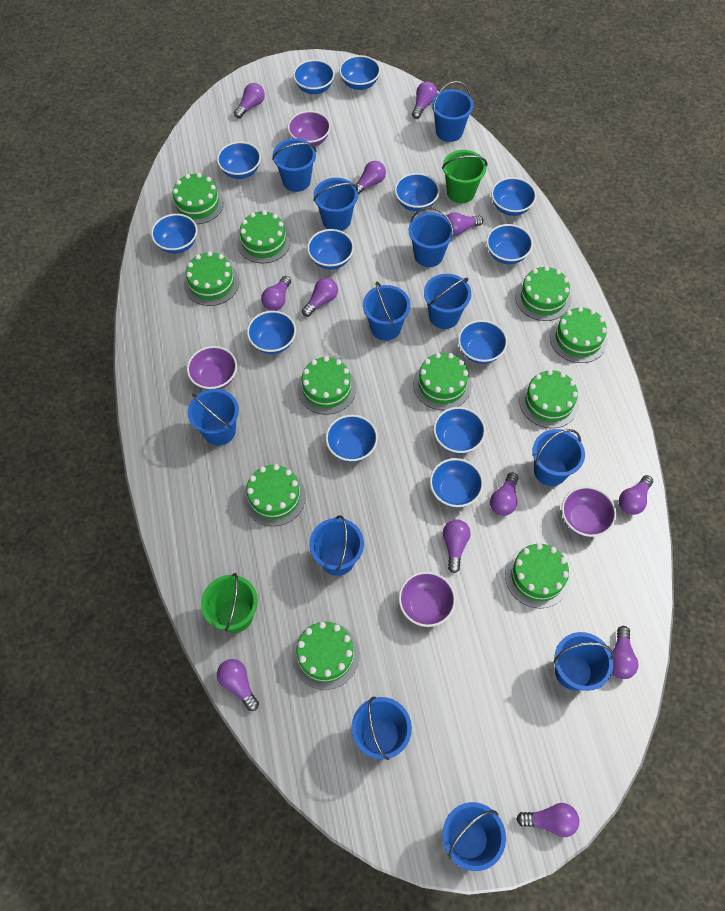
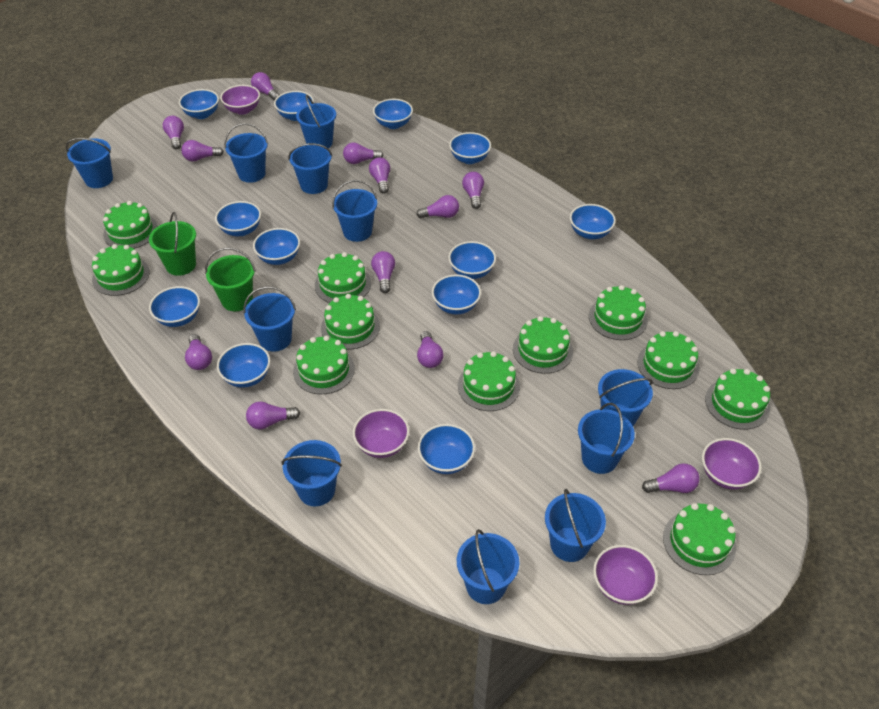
blue bowl: 13 -> 12
blue bucket: 12 -> 11

